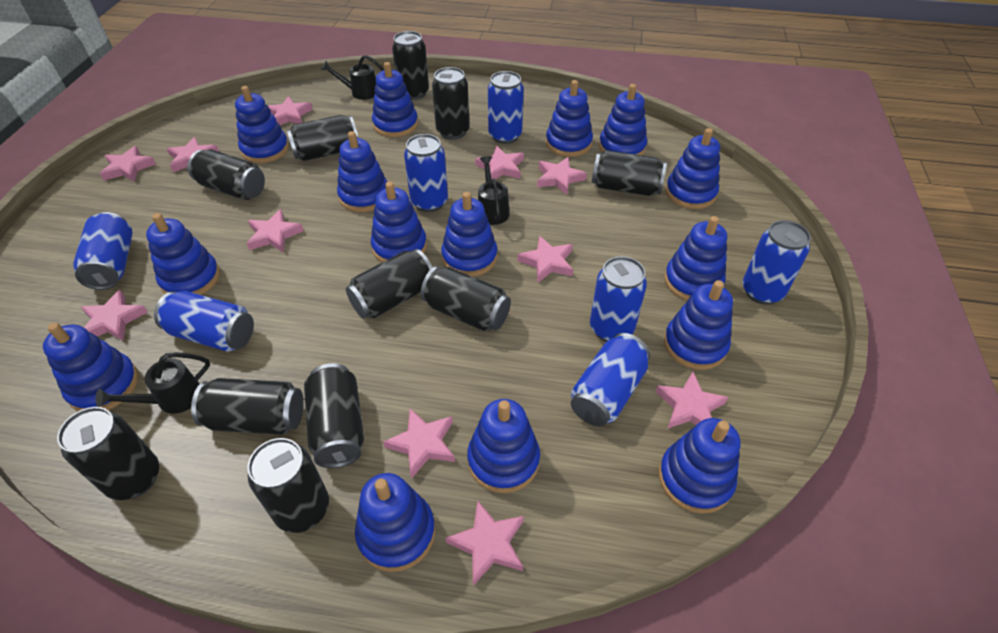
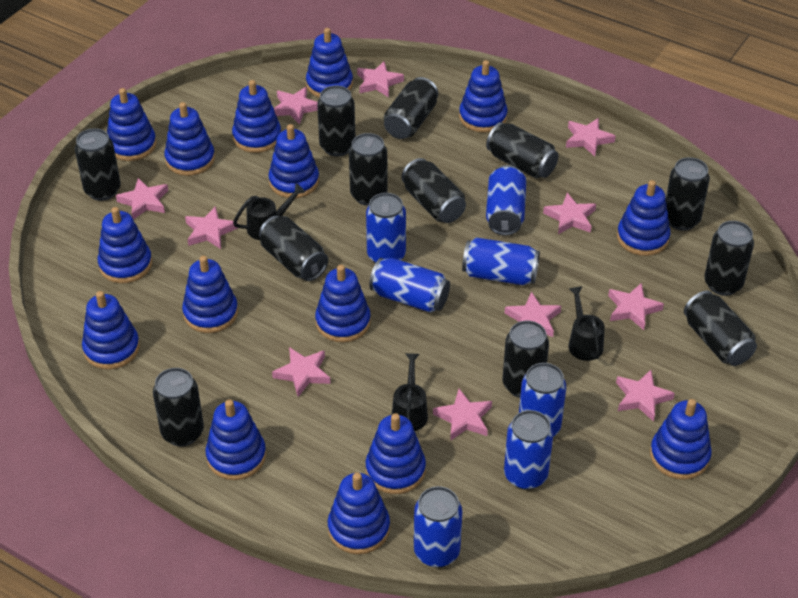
black can: 11 -> 12

